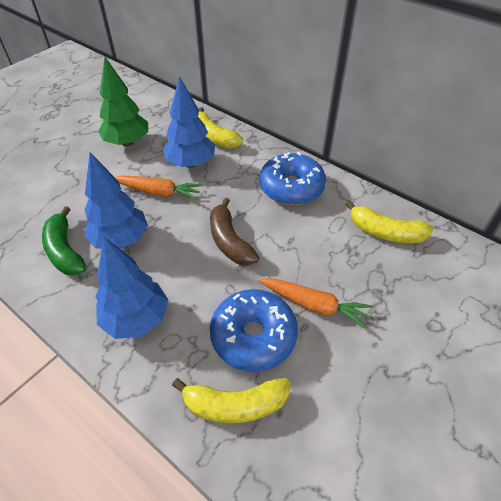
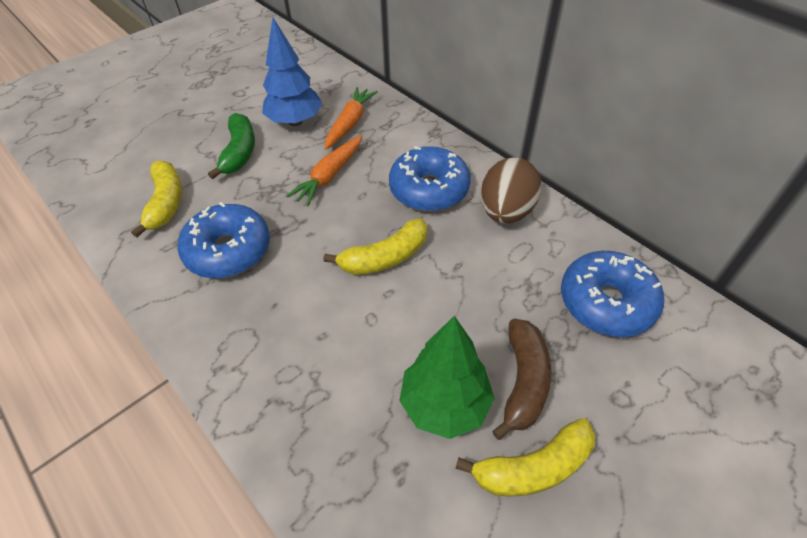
blue donut: 2 -> 3
blue tree: 3 -> 1
brown egg: 0 -> 1

